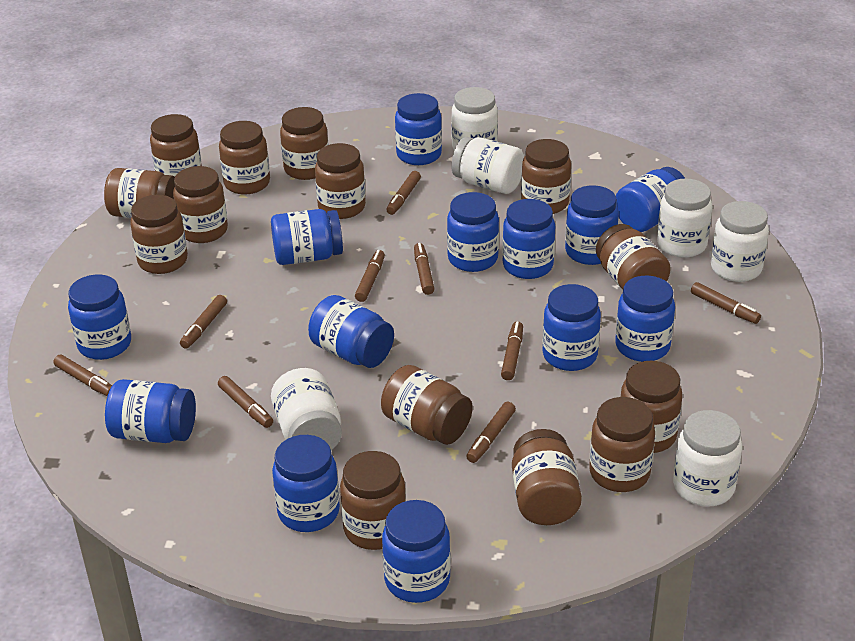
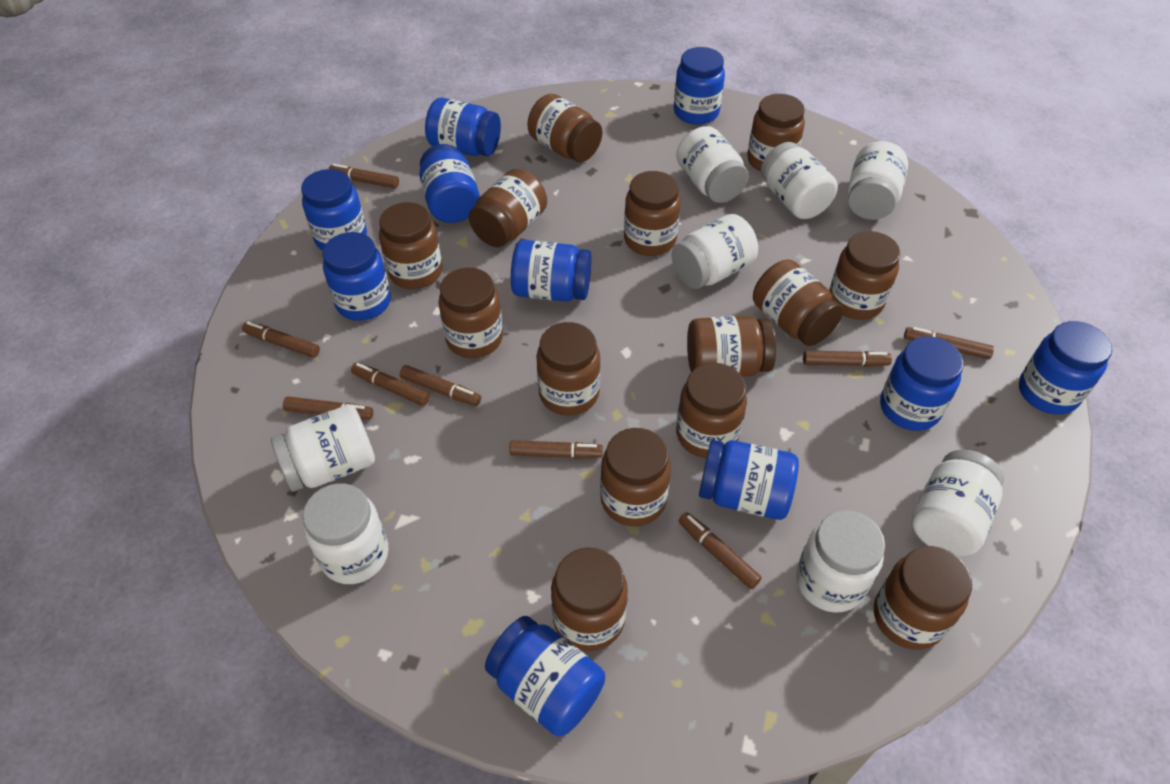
blue jar: 13 -> 10
white jar: 6 -> 8

